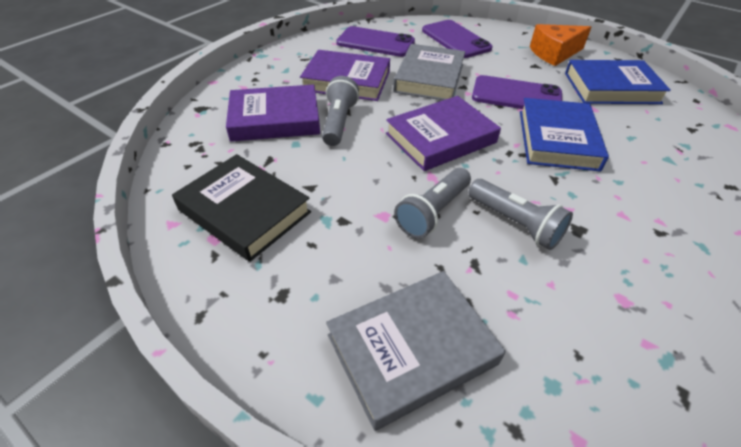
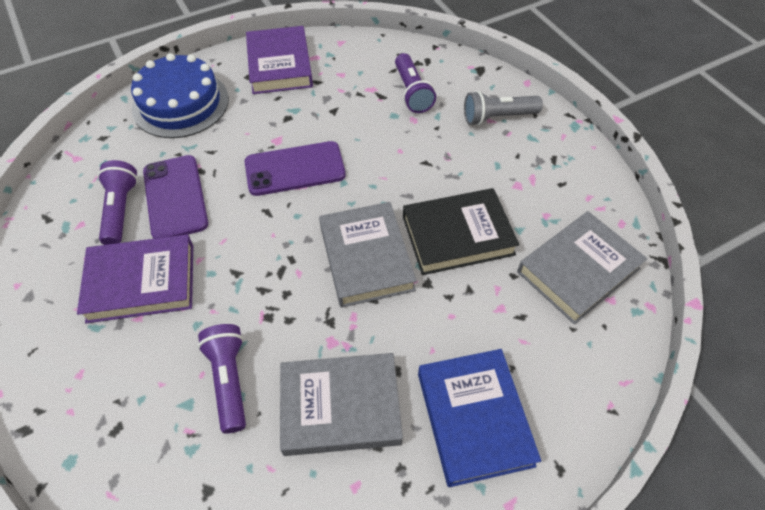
blue book: 2 -> 1
blue cake: 0 -> 1
grey book: 2 -> 3
grey flashlight: 3 -> 1
orange cheese: 1 -> 0
purple book: 3 -> 2
purple flashlight: 0 -> 3
purple phone: 3 -> 2

